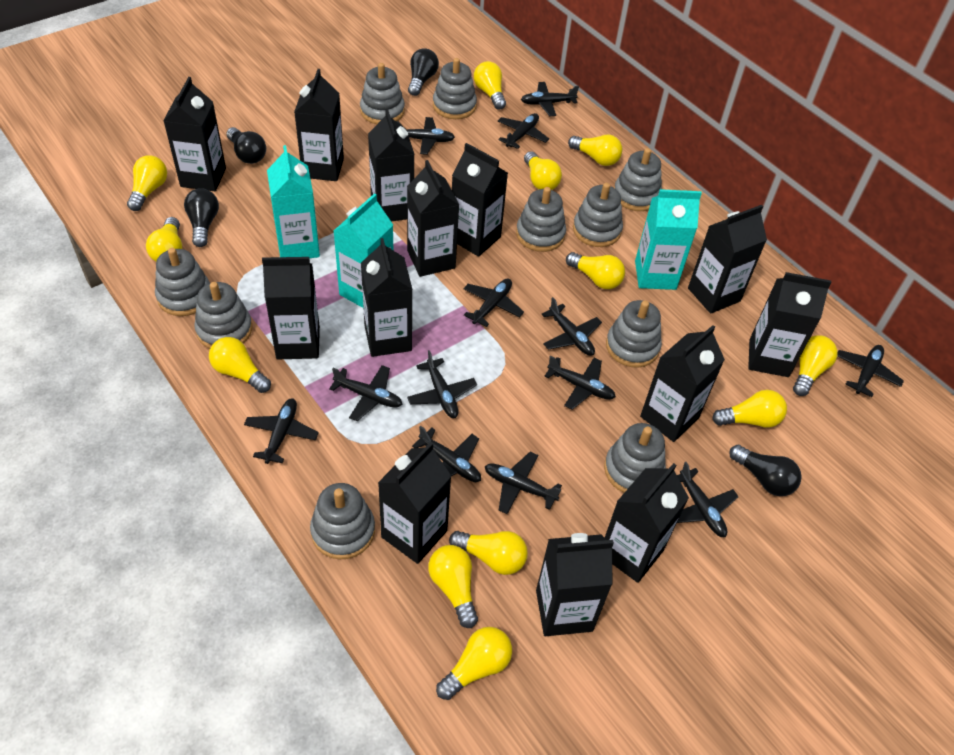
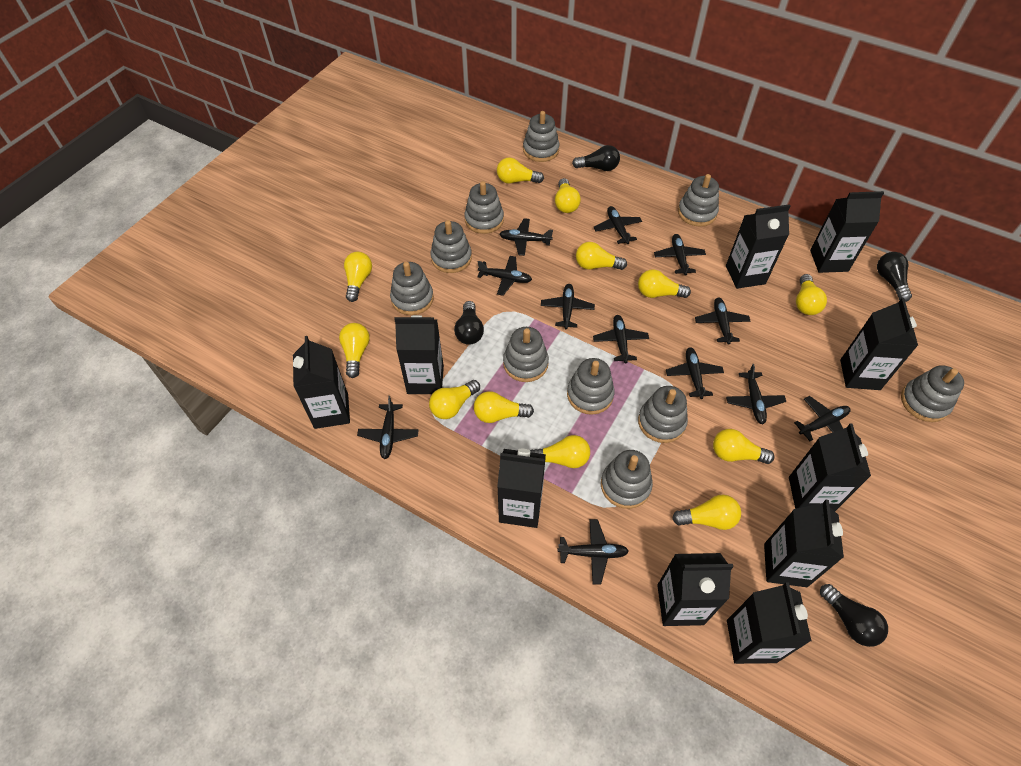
black carton: 13 -> 10
black plane: 13 -> 12
turquoise carton: 3 -> 0

